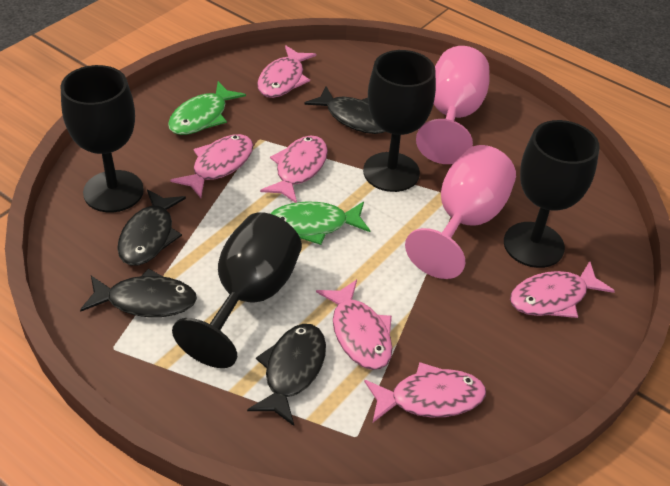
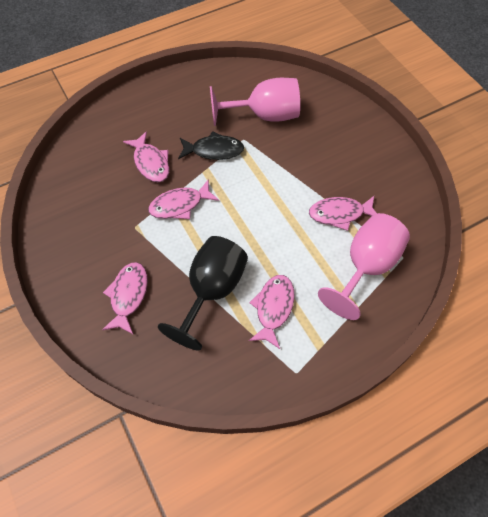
black fish: 4 -> 1
black goblet: 4 -> 1
green fish: 2 -> 0
pink fish: 6 -> 5

